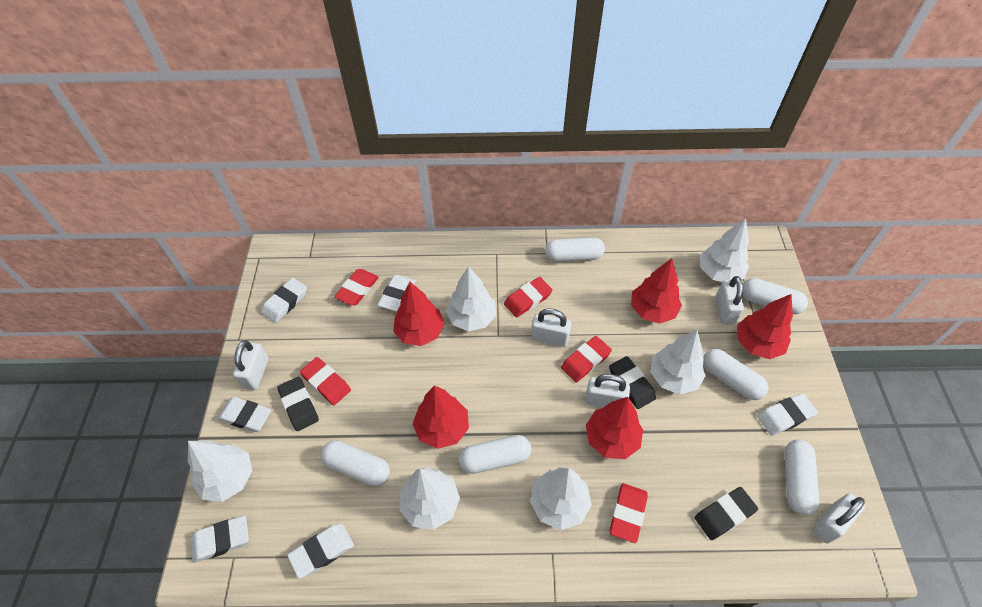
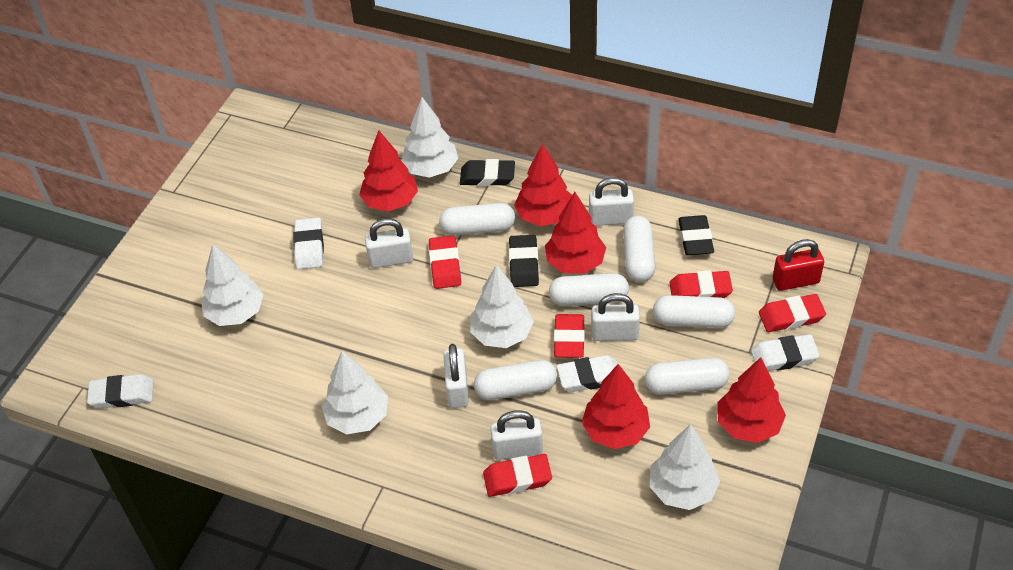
red padlock: 0 -> 1
white eraser: 6 -> 4
white tree: 6 -> 5

